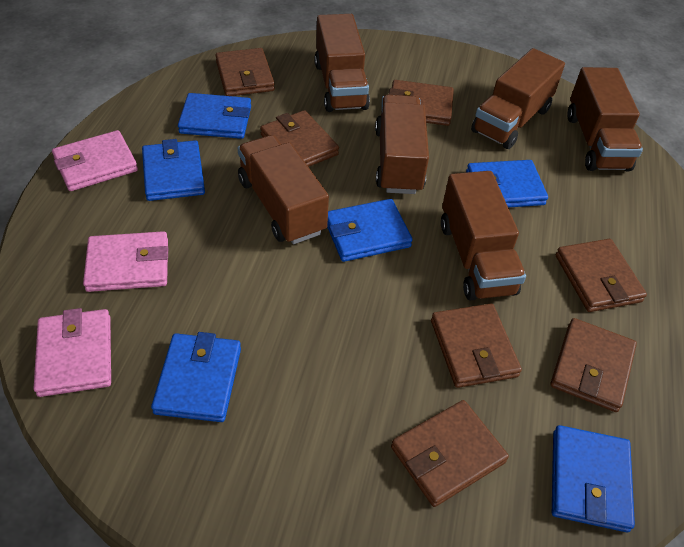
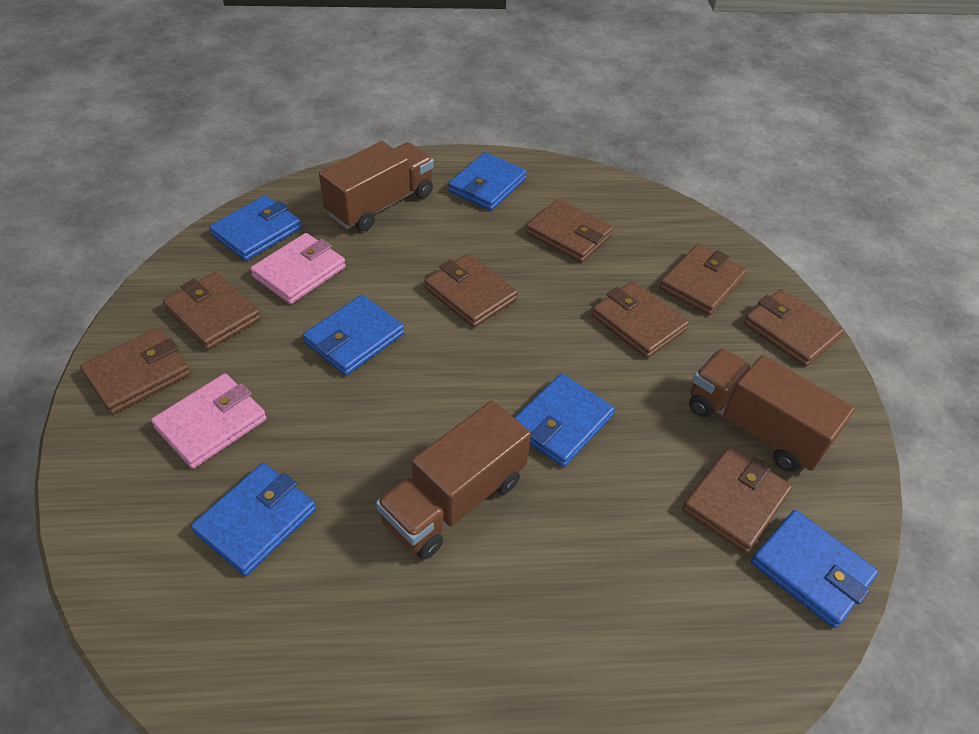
brown truck: 6 -> 3
brown wallet: 7 -> 8
pink wallet: 3 -> 2

